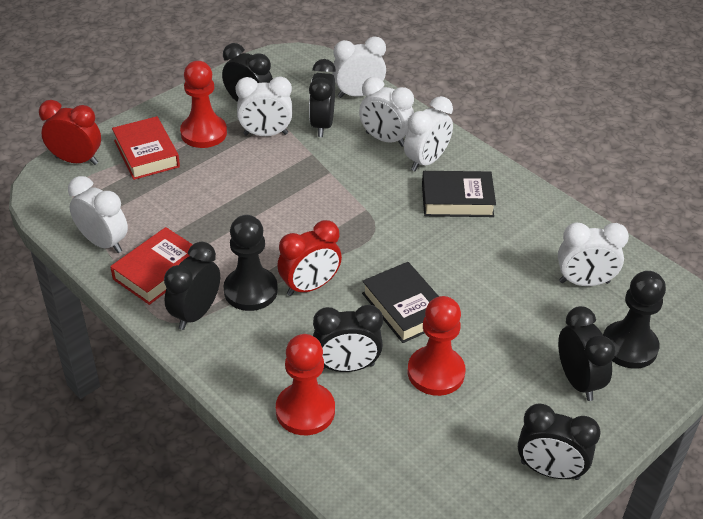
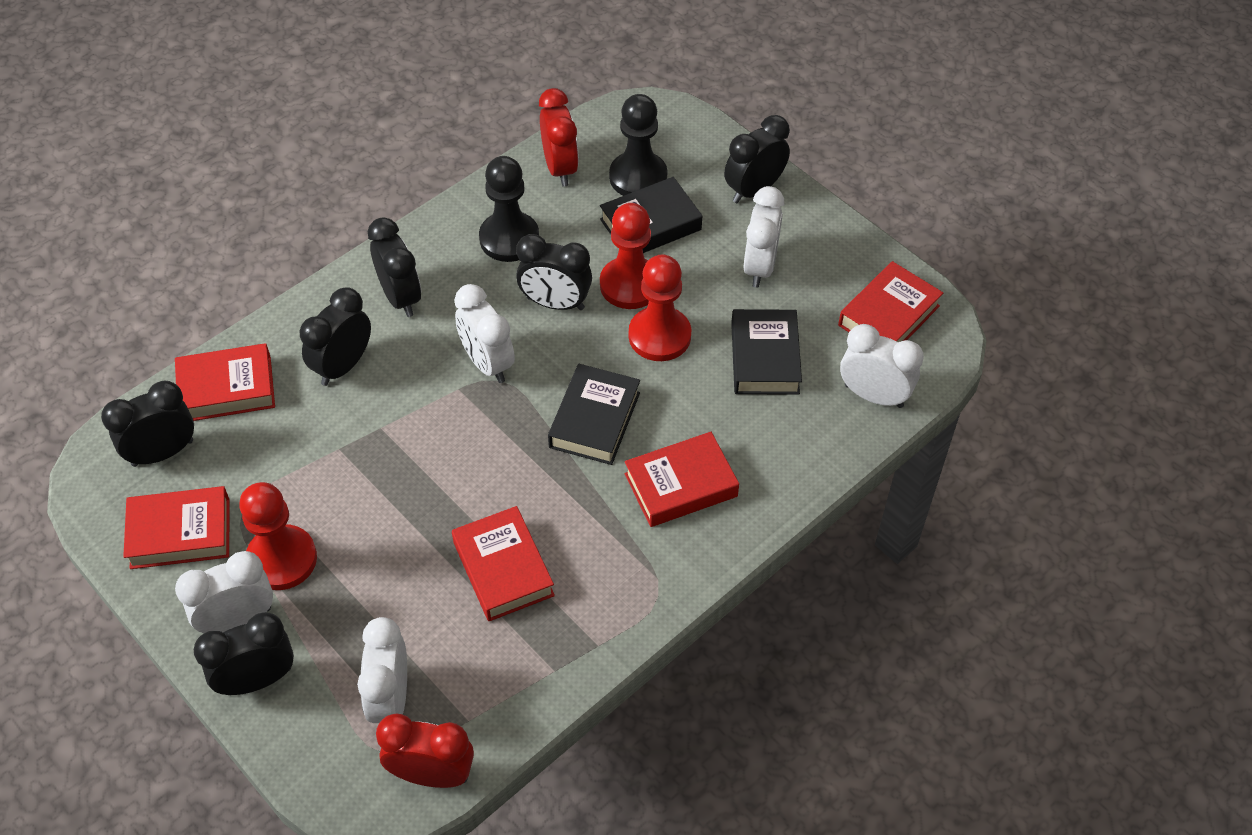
black book: 2 -> 3
red book: 2 -> 5
white clock: 6 -> 5

